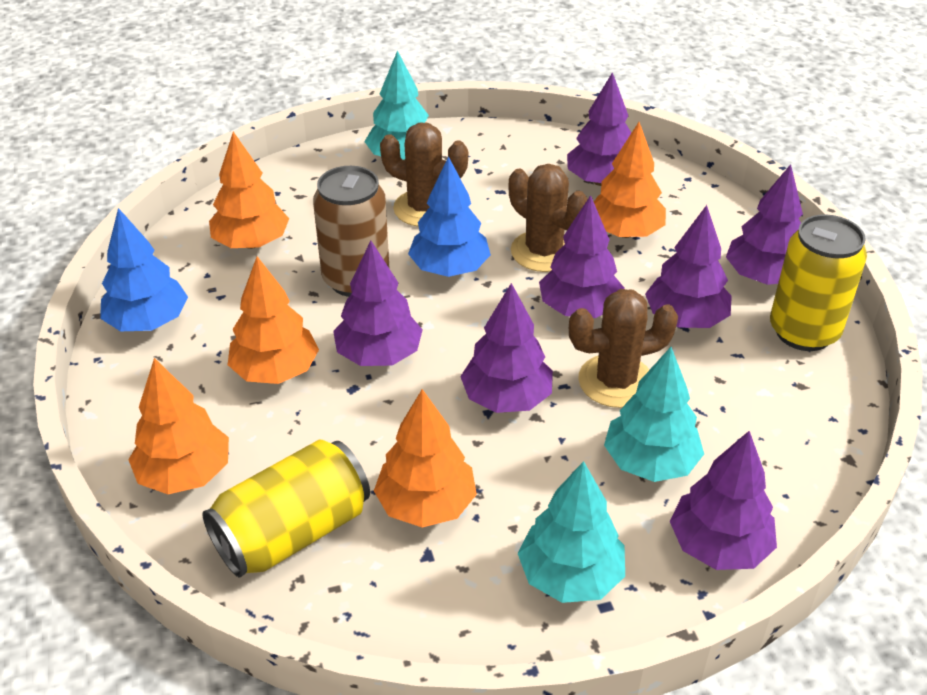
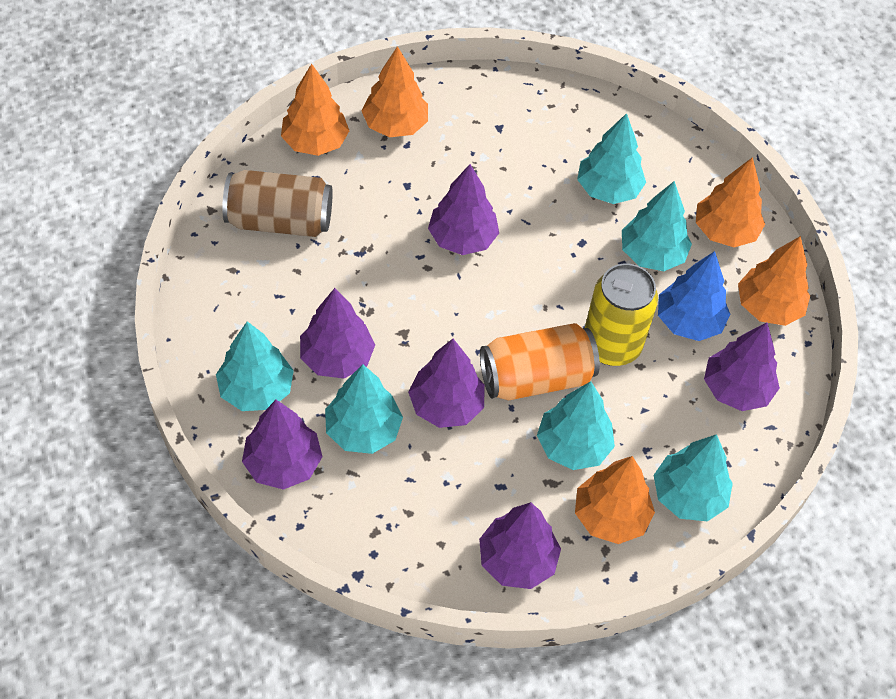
blue tree: 2 -> 1
brown cactus: 3 -> 0
orange can: 0 -> 1
purple tree: 7 -> 6
turquoise tree: 3 -> 6
yellow can: 2 -> 1

